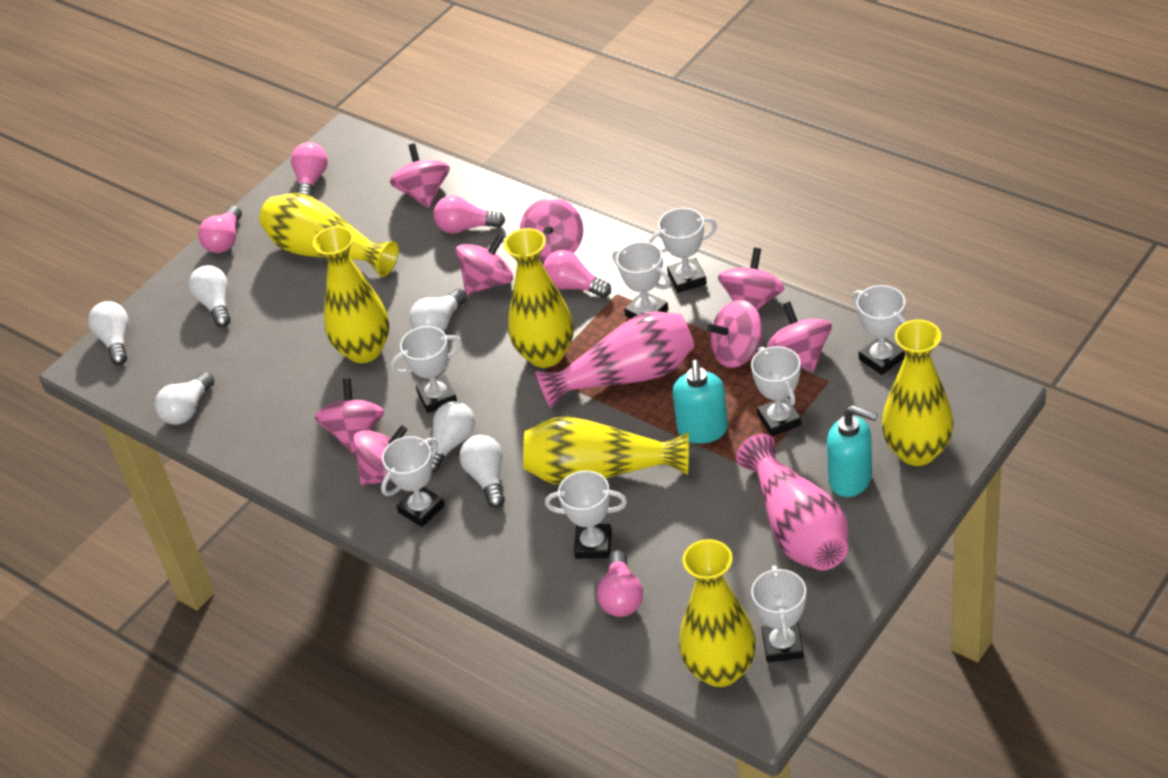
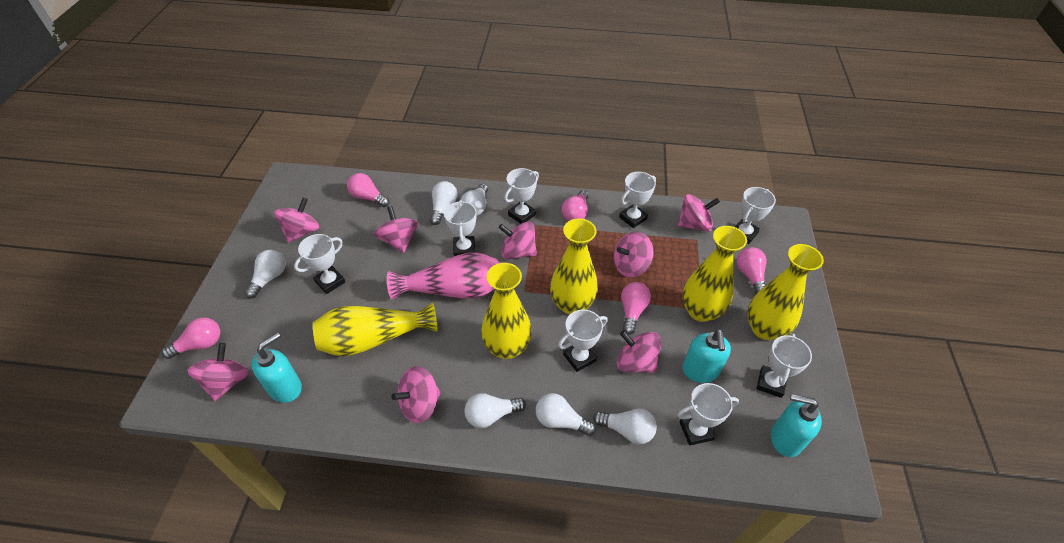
pink vase: 2 -> 1
turquoise soap dispenser: 2 -> 3
yellow vase: 6 -> 5

